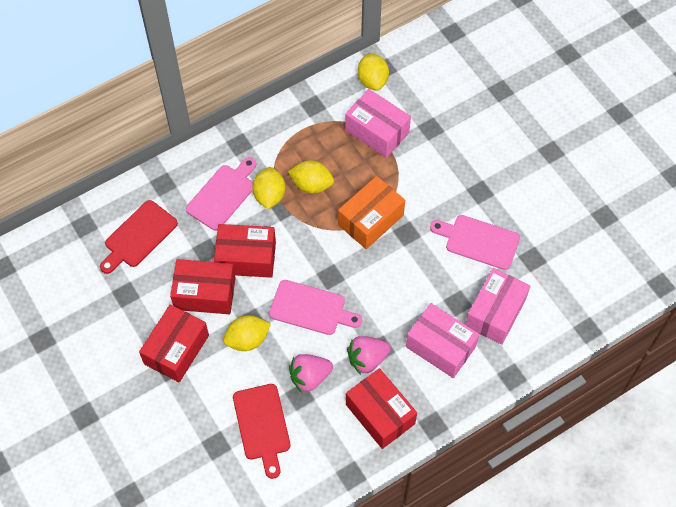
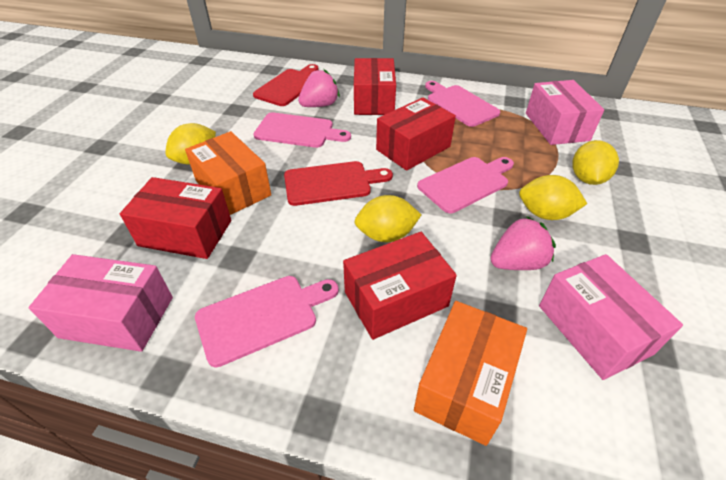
orange box: 1 -> 2
pink cutting board: 3 -> 4

